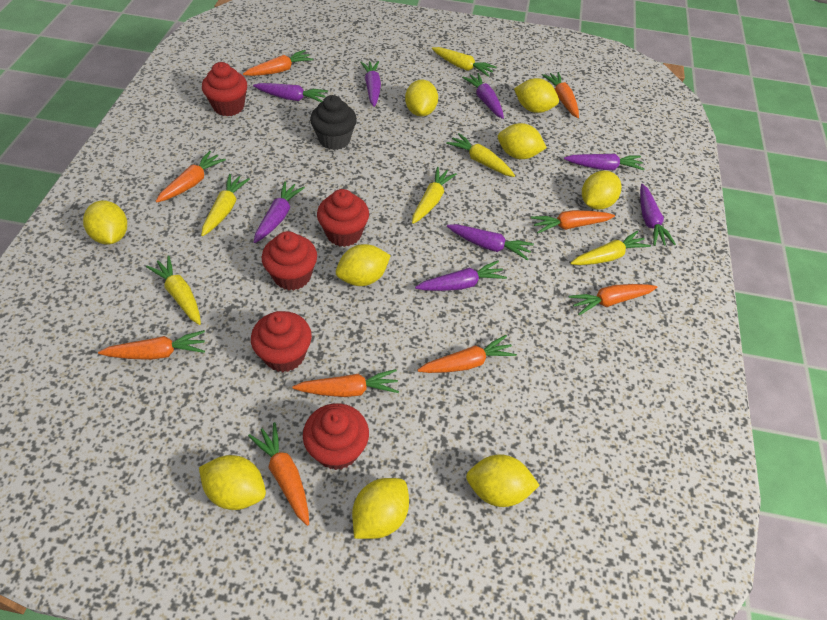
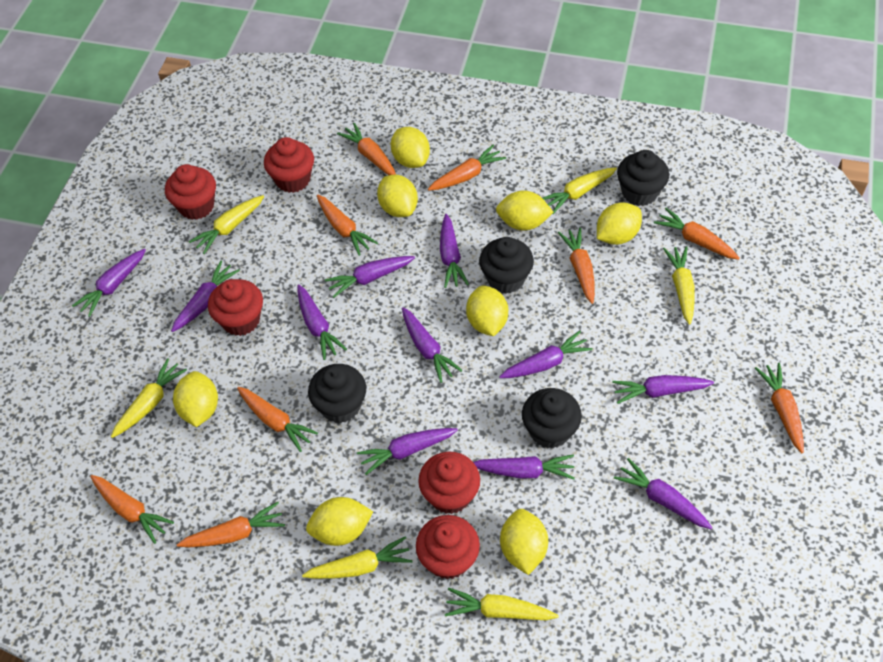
black cupcake: 1 -> 4
purple carrot: 8 -> 11
yellow lemon: 9 -> 8

